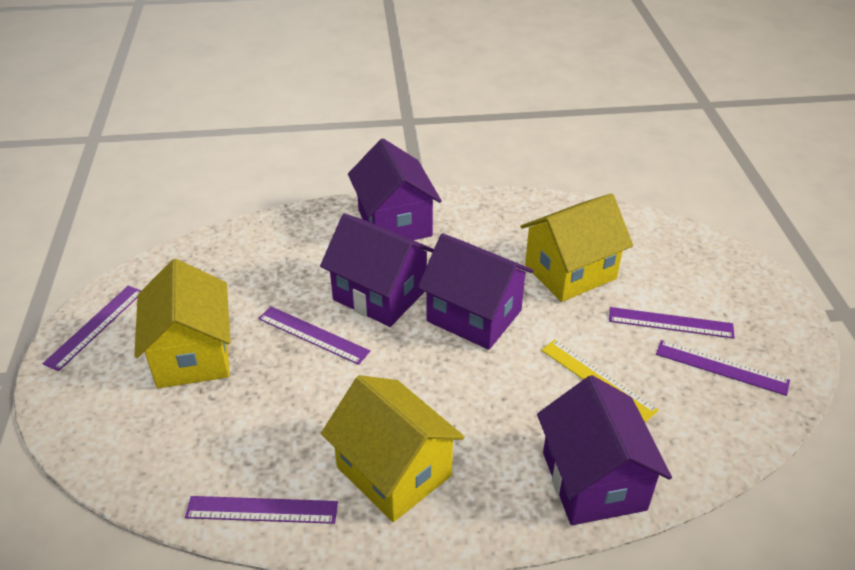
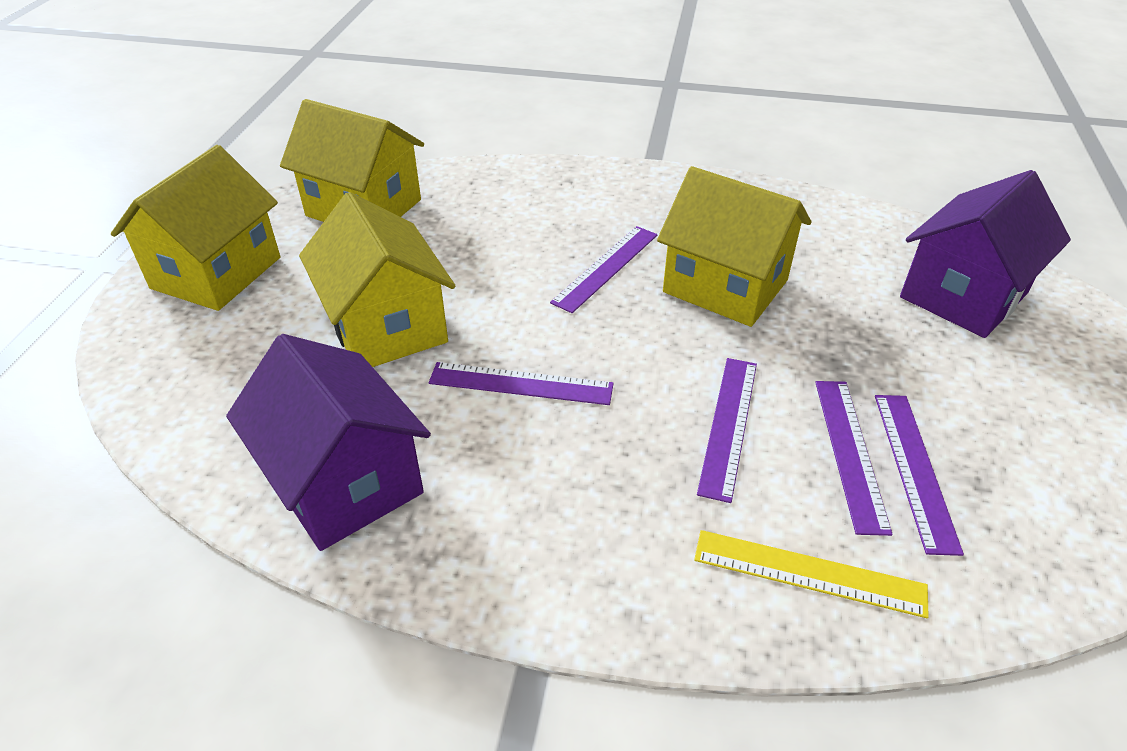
purple house: 4 -> 2
yellow house: 3 -> 4

